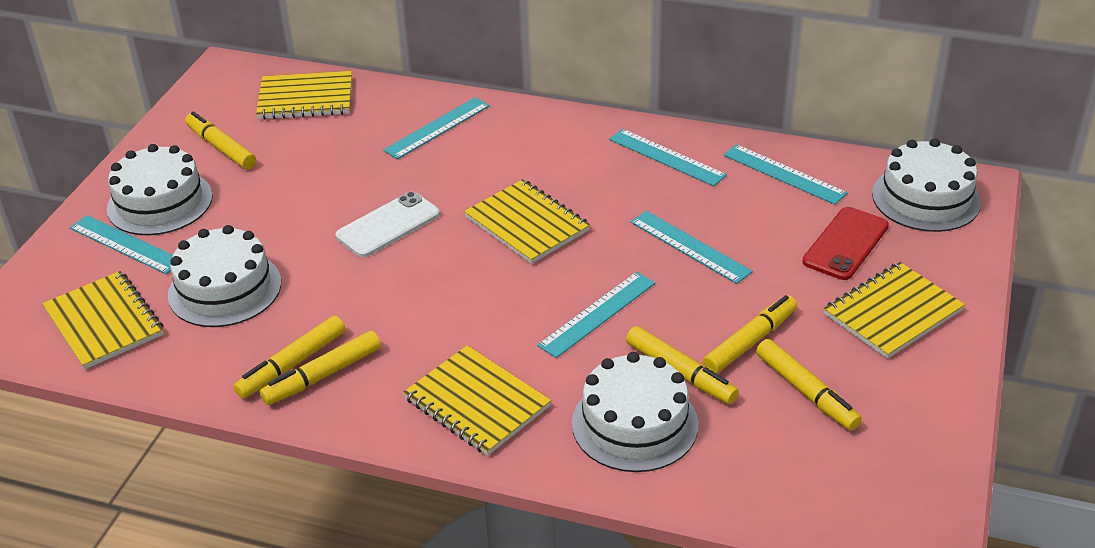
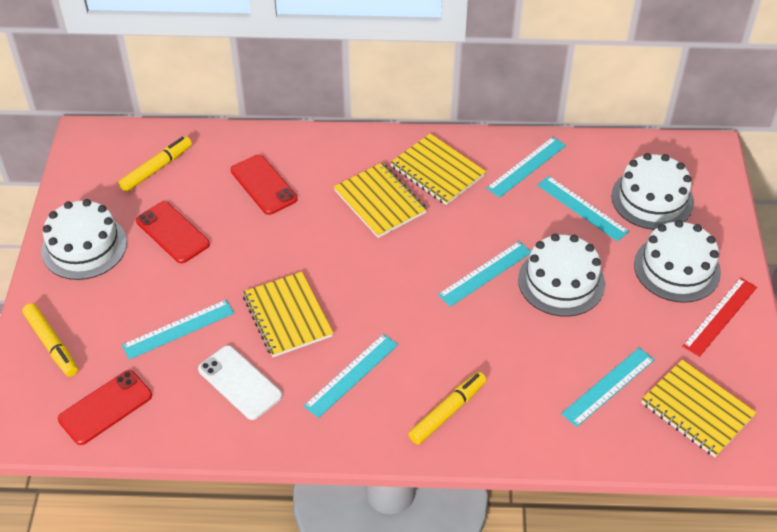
red phone: 1 -> 3
red ruler: 0 -> 1
yellow marker: 6 -> 3
yellow notebook: 5 -> 4

